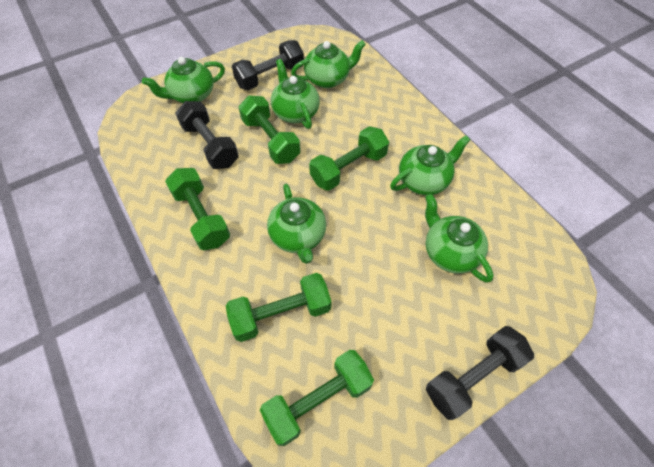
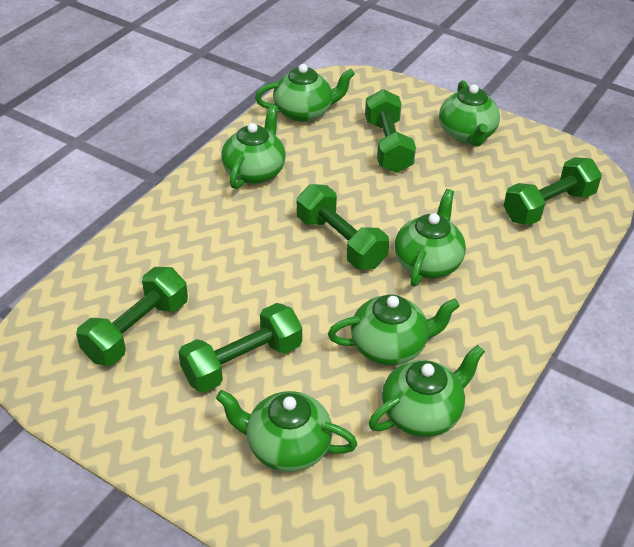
black dumbbell: 3 -> 0
green teapot: 6 -> 7

